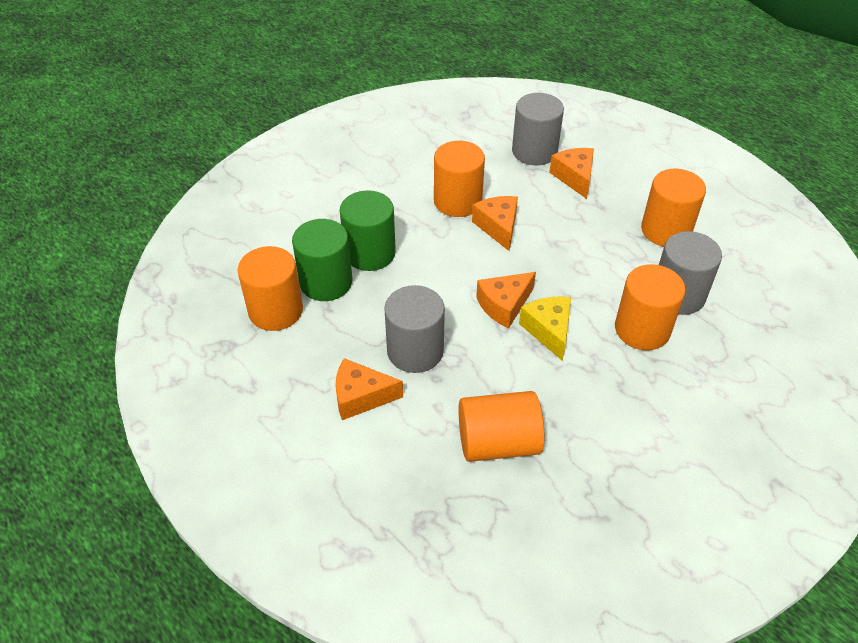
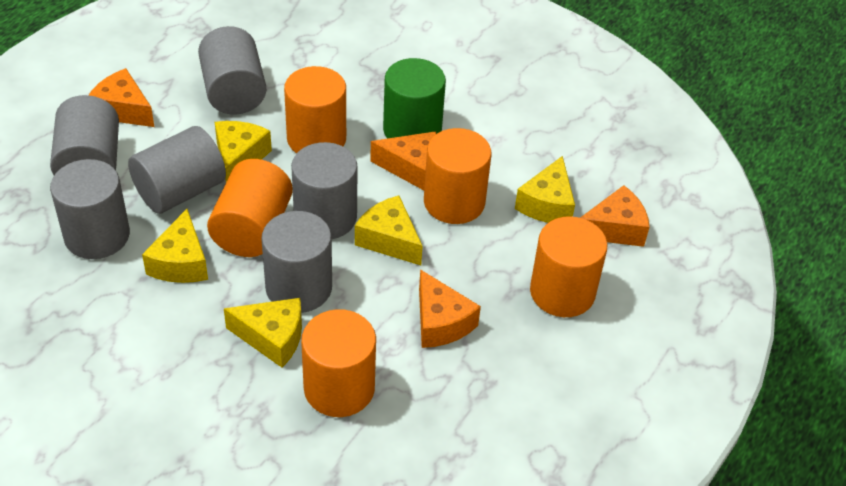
green cylinder: 2 -> 1
grey cylinder: 3 -> 6
yellow cheese: 1 -> 5

